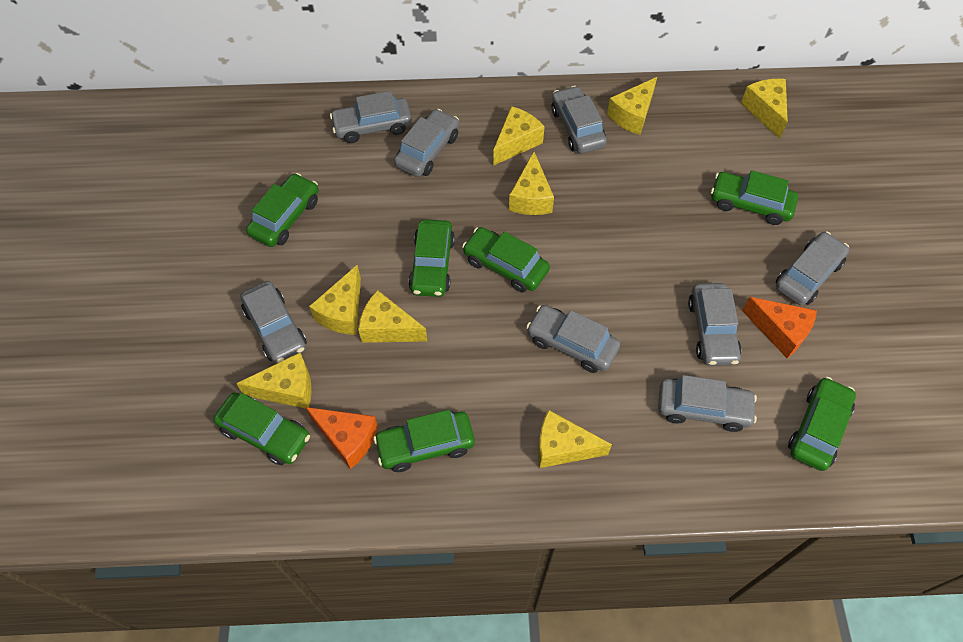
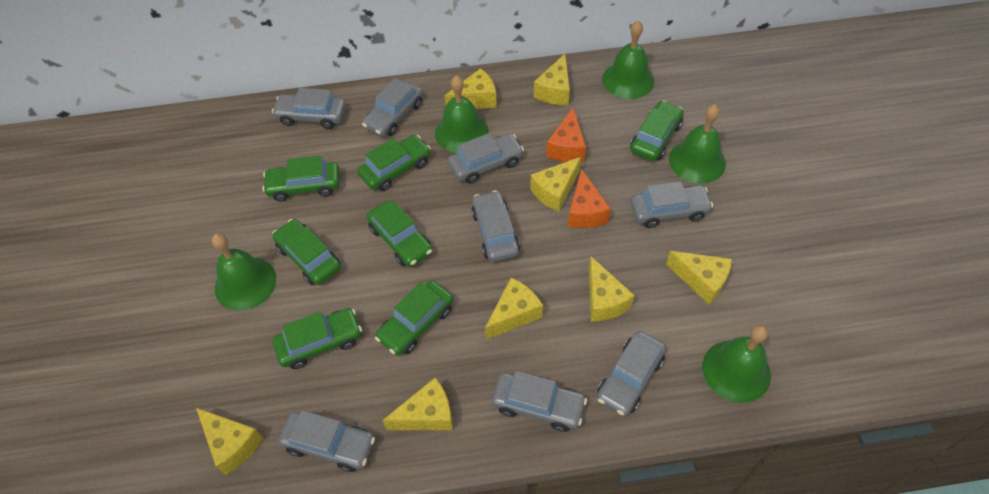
green bell: 0 -> 5

